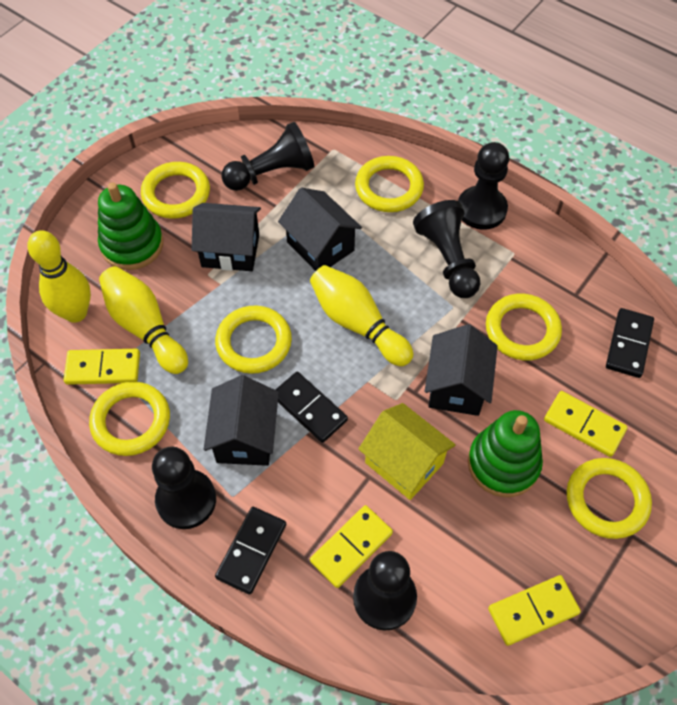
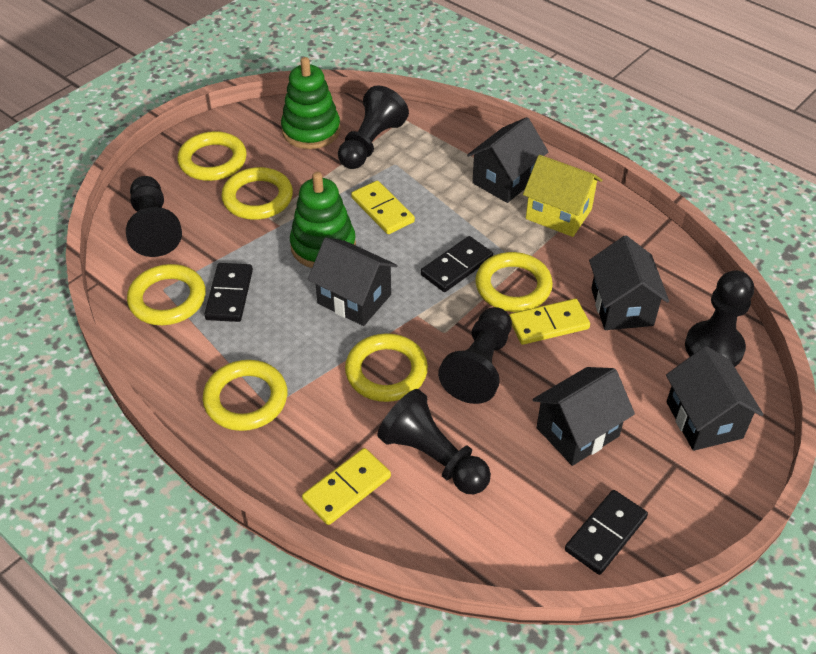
black house: 4 -> 5
yellow bowling pin: 3 -> 0
yellow domino: 4 -> 3

